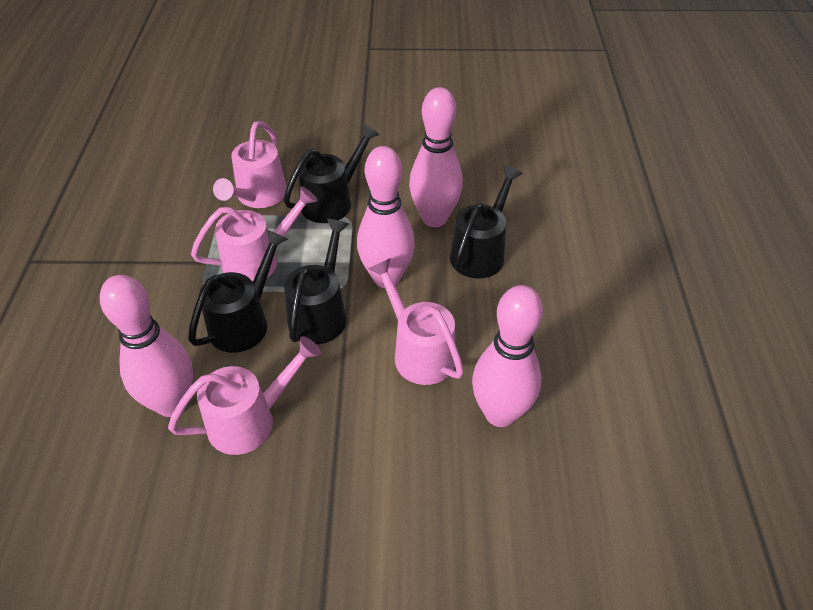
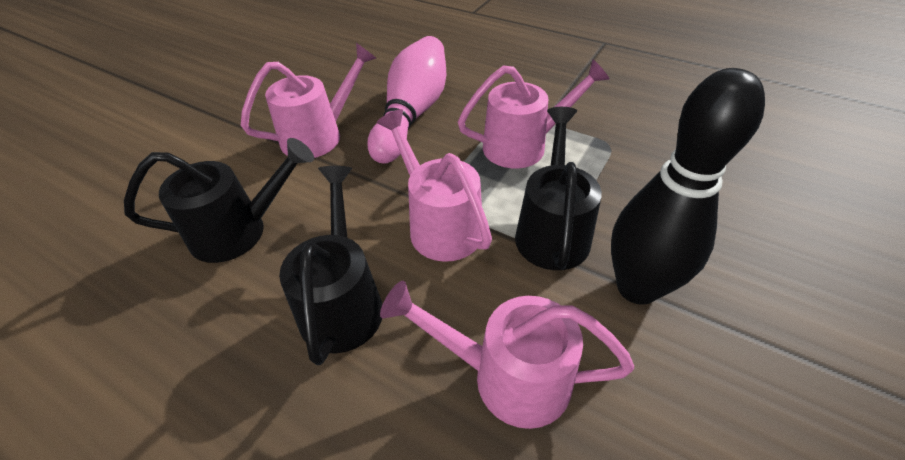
black bowling pin: 0 -> 1
black watering can: 4 -> 3
pink bowling pin: 4 -> 1

